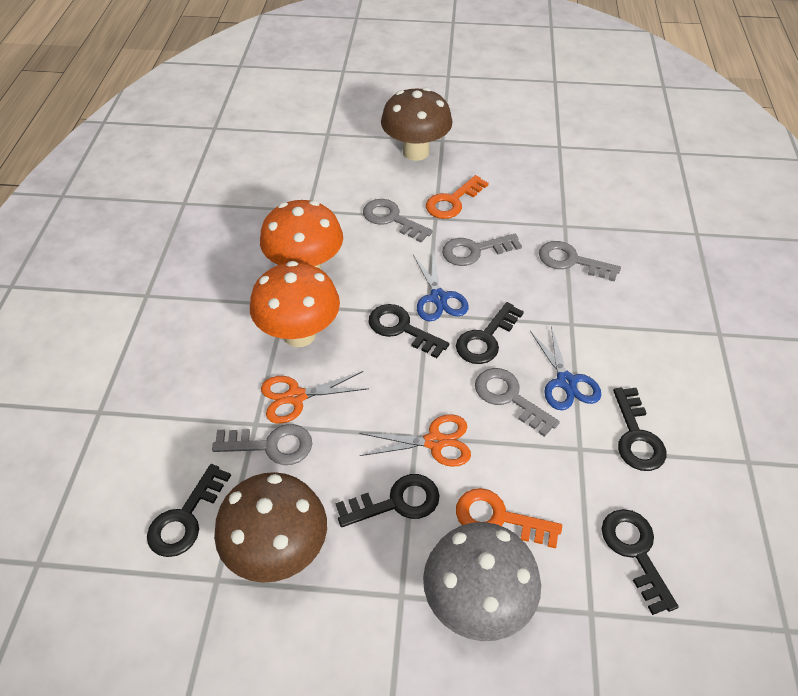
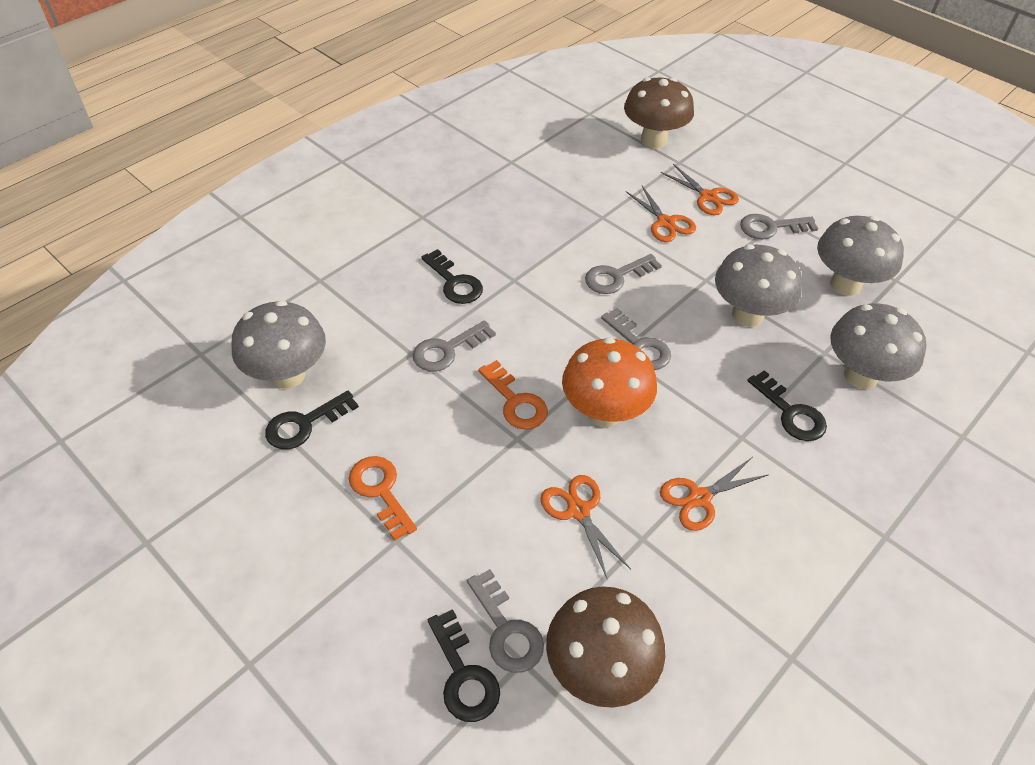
black key: 6 -> 4
blue scissors: 2 -> 0
grey mushroom: 1 -> 4
orange mushroom: 2 -> 1
orange scissors: 2 -> 4

